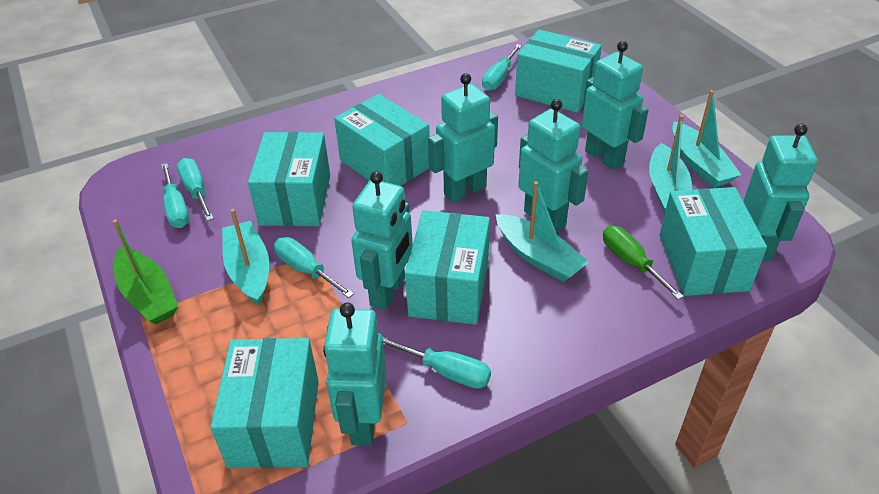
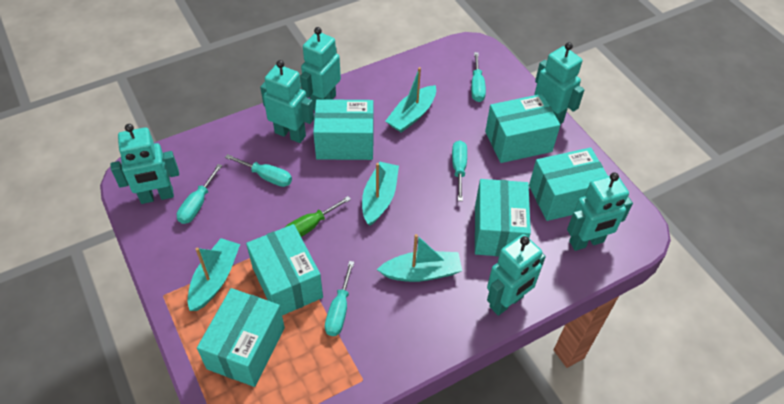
green boat: 1 -> 0

